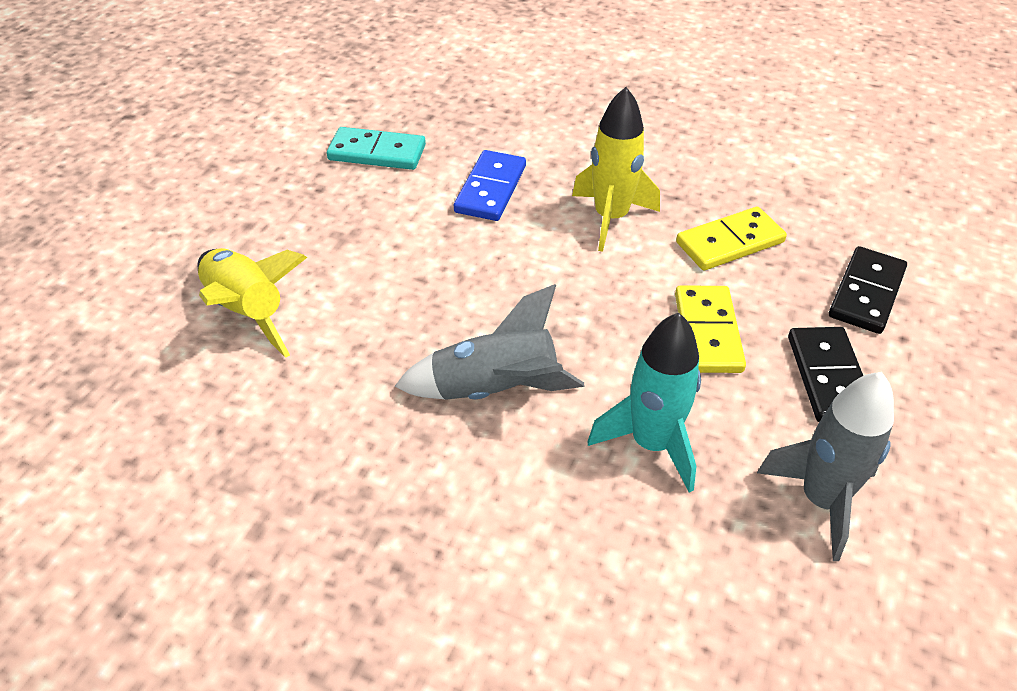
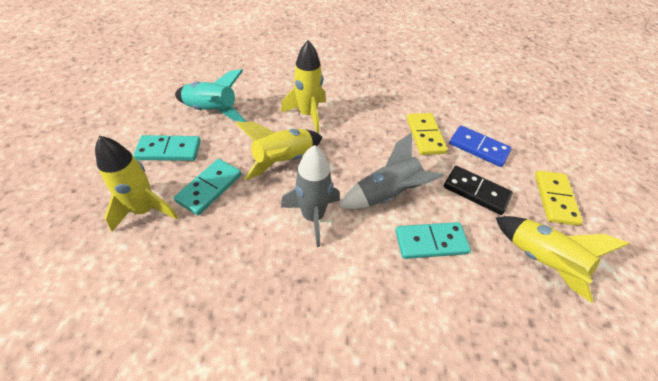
black domino: 2 -> 1
turquoise domino: 1 -> 3
yellow rocket: 2 -> 4

